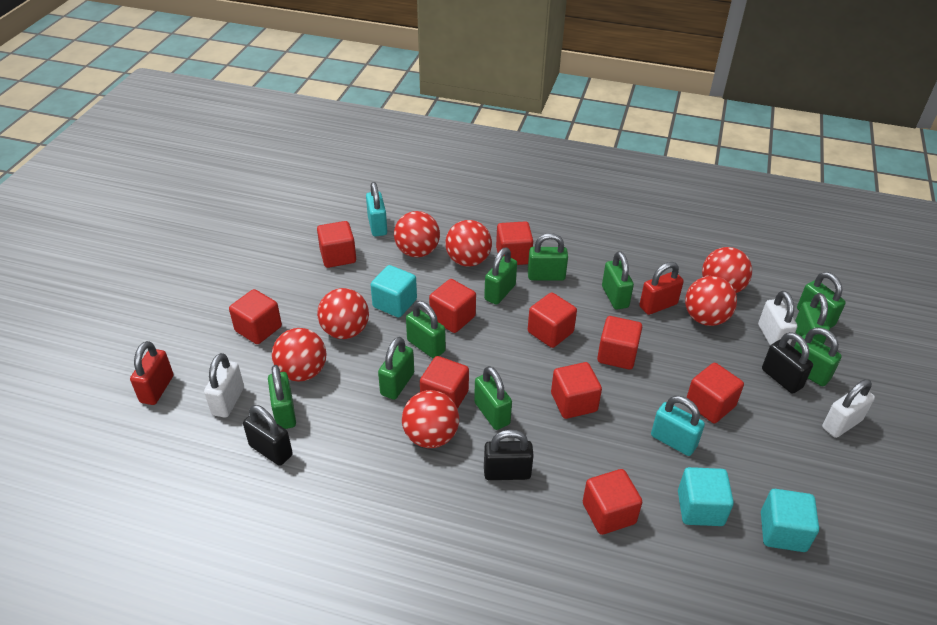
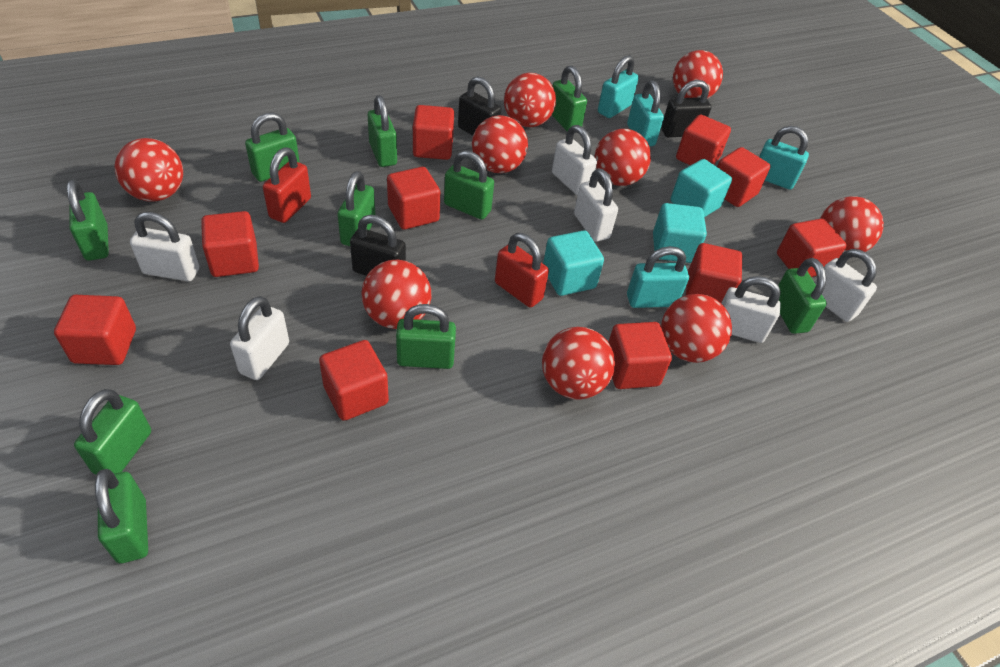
red ball: 7 -> 9
turquoise padlock: 2 -> 4
white padlock: 3 -> 6

